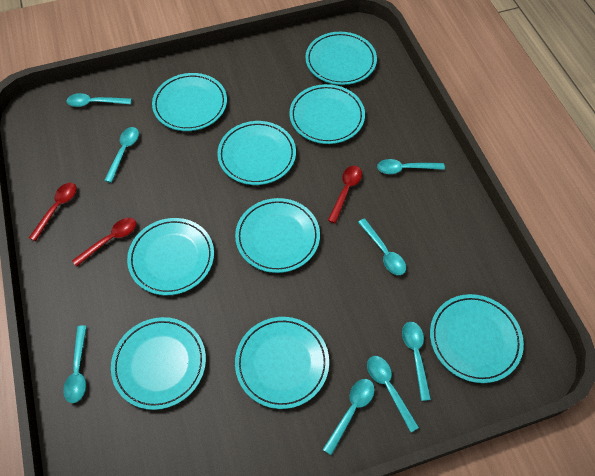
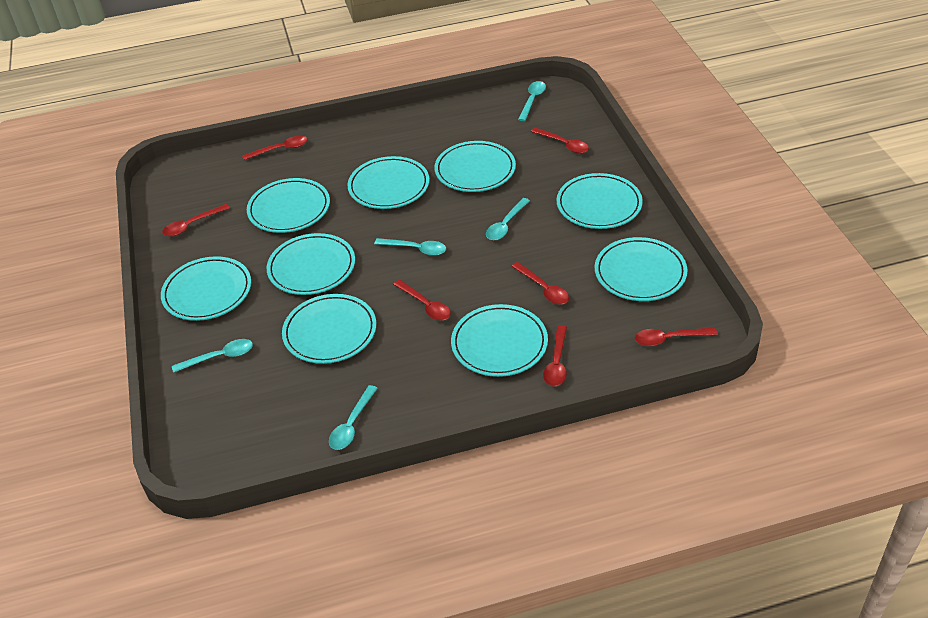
red spoon: 3 -> 7
turquoise spoon: 8 -> 5

